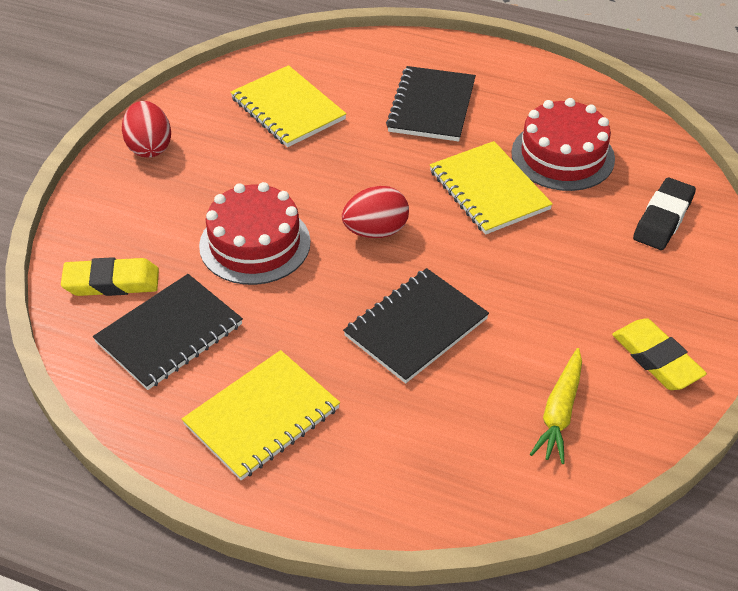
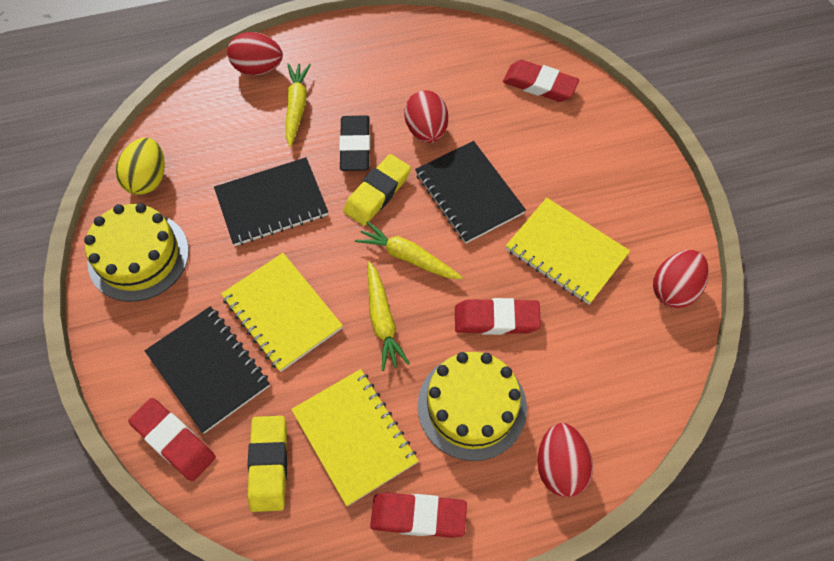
red cake: 2 -> 0
red egg: 2 -> 4
red eraser: 0 -> 4
yellow cake: 0 -> 2
yellow carrot: 1 -> 3
yellow egg: 0 -> 1

